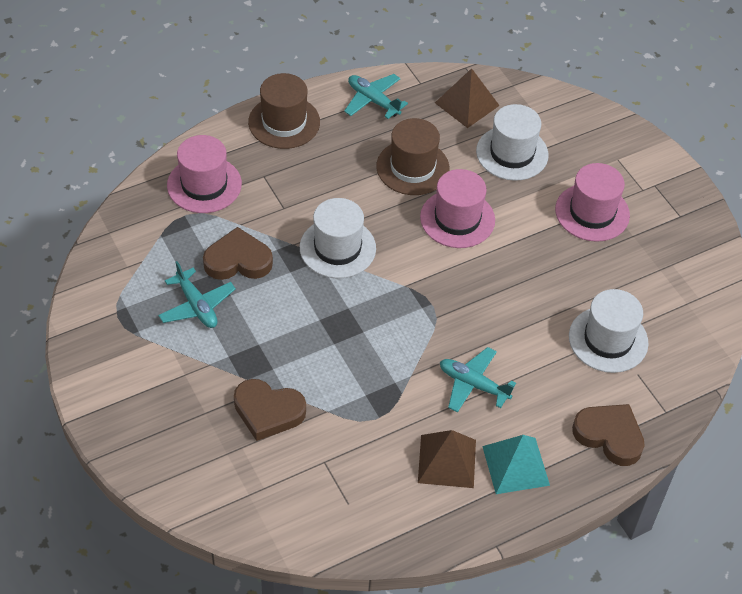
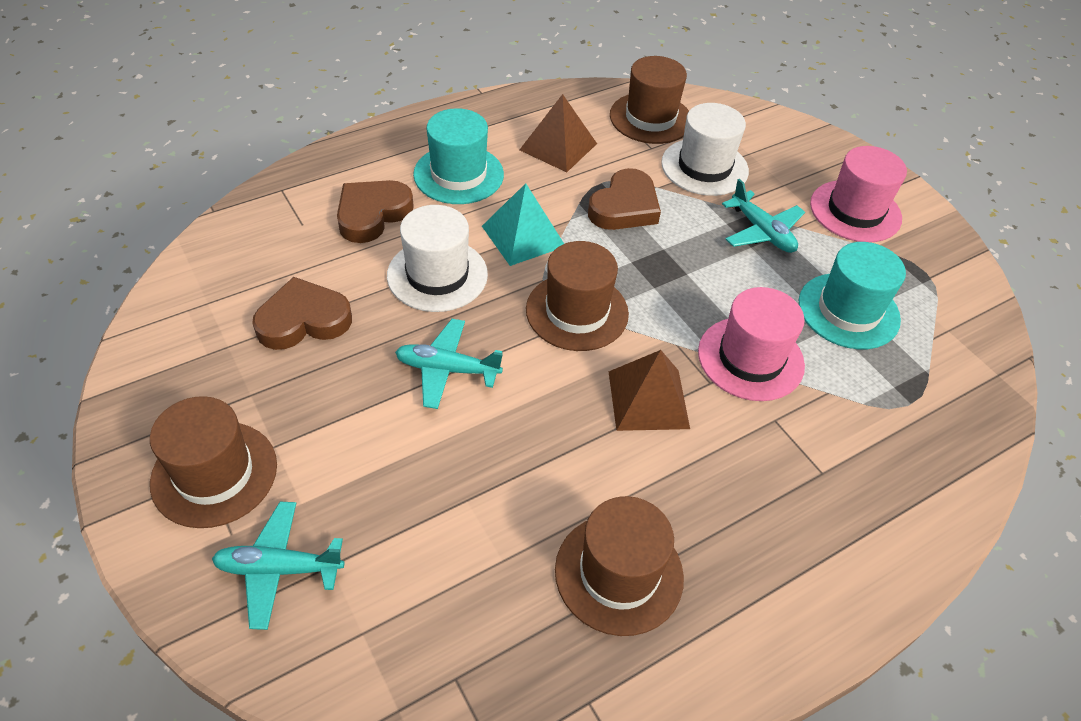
brown hat: 2 -> 4
pink hat: 3 -> 2
turquoise hat: 0 -> 2
white hat: 3 -> 2

